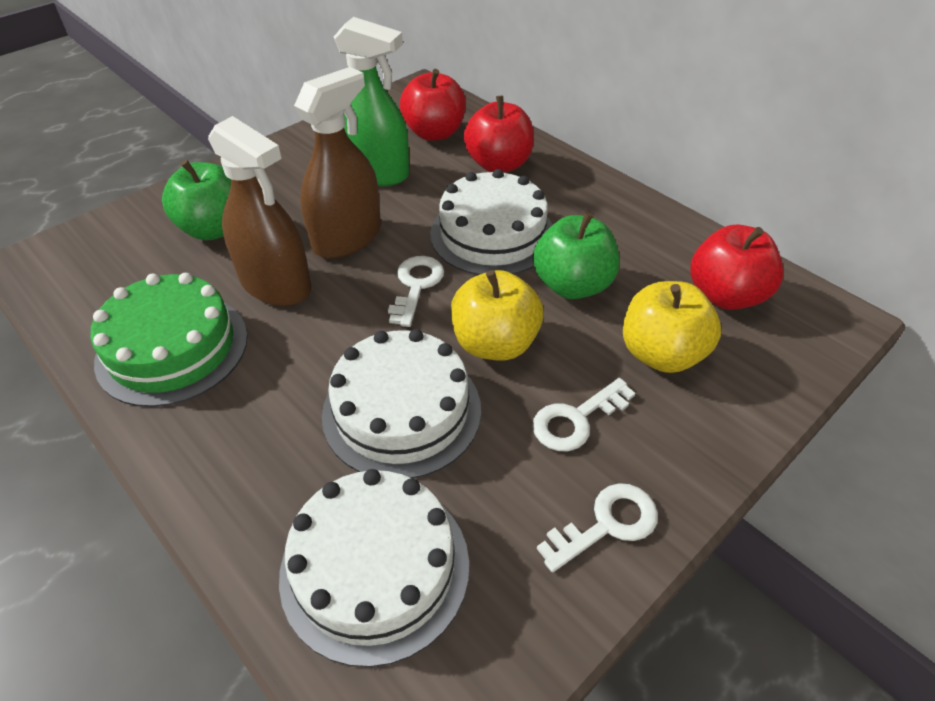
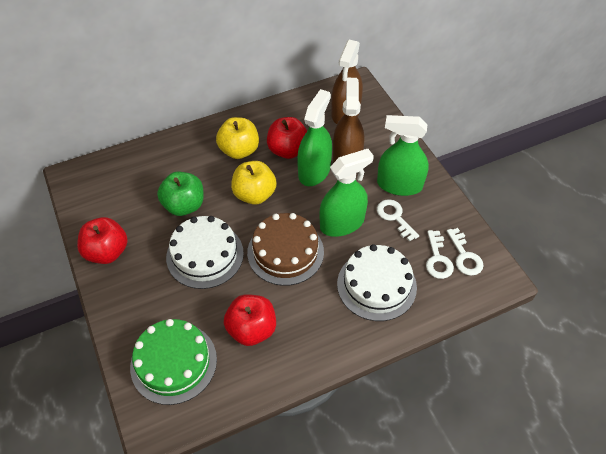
brown cake: 0 -> 1
green apple: 2 -> 1
green spray bottle: 1 -> 3
white cake: 3 -> 2

